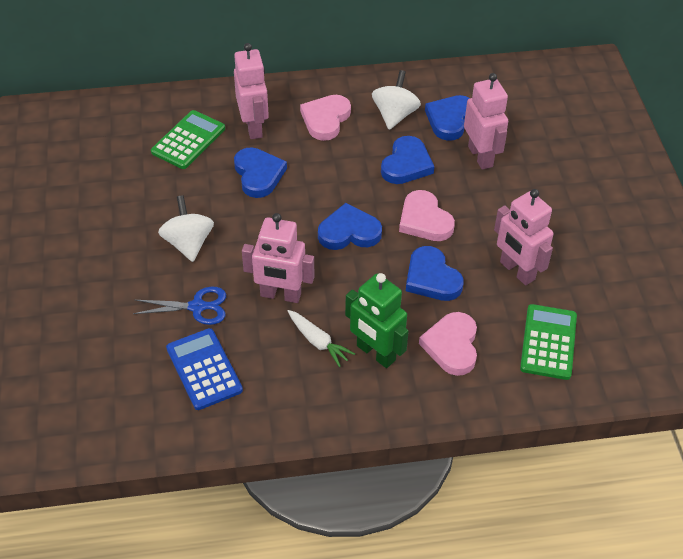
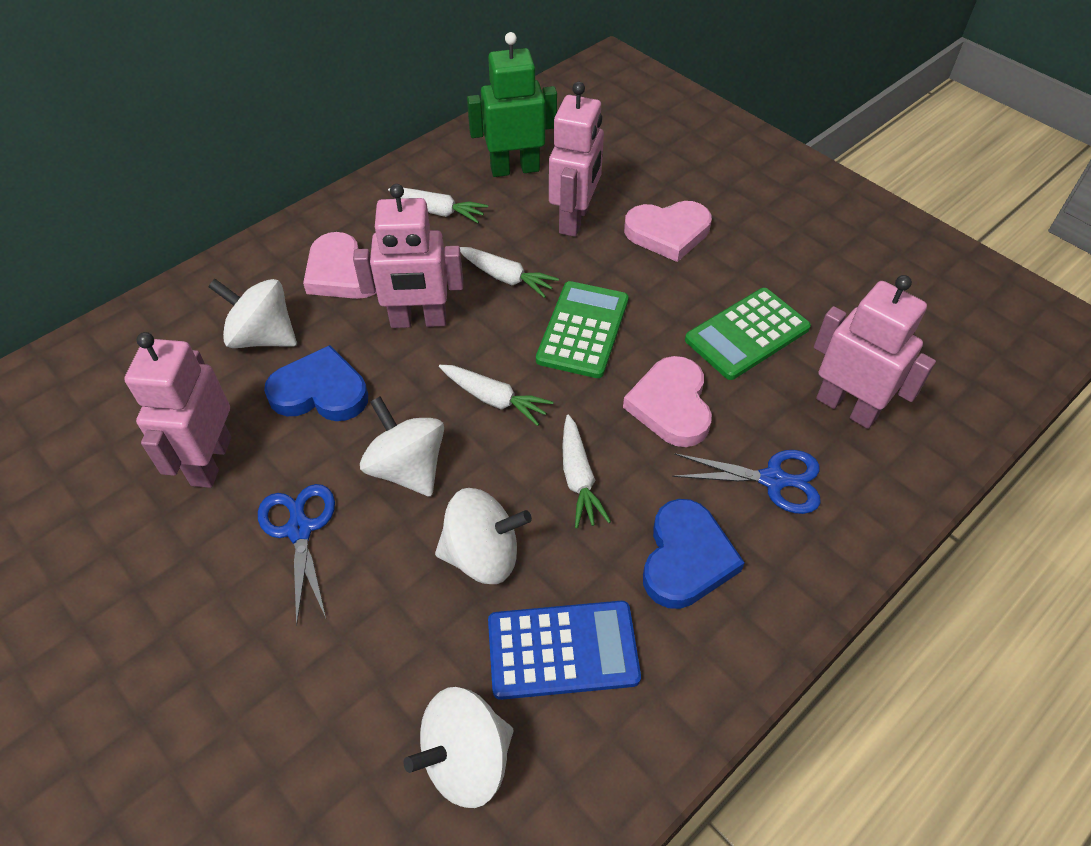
blue heart: 5 -> 2
blue scissors: 1 -> 2
white carrot: 1 -> 4
white spinning top: 2 -> 4

